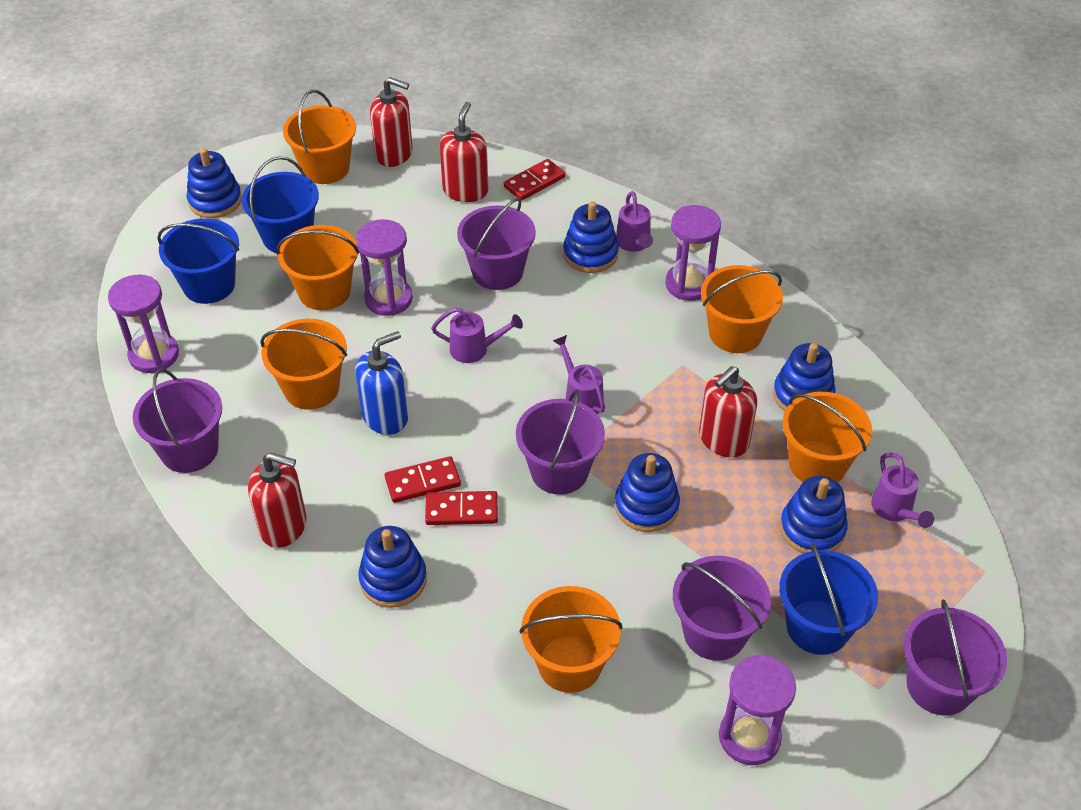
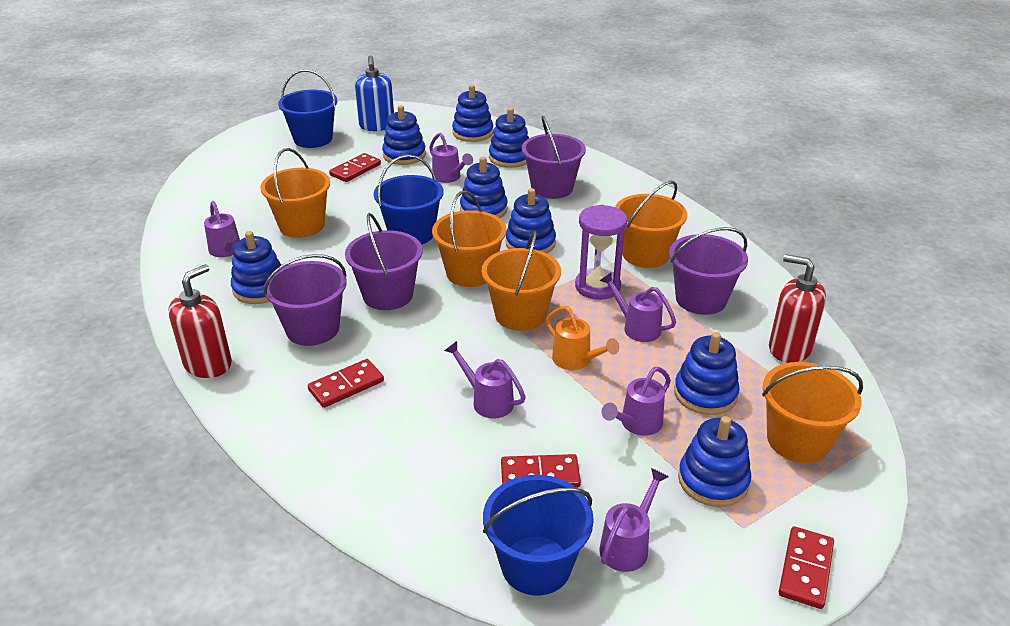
blue stacking toy: 6 -> 8
orange bucket: 6 -> 5
orange watering can: 0 -> 1
purple bucket: 5 -> 4
purple hourglass: 4 -> 1
purple watering can: 4 -> 6
red domino: 3 -> 4
red soap dispenser: 4 -> 2

